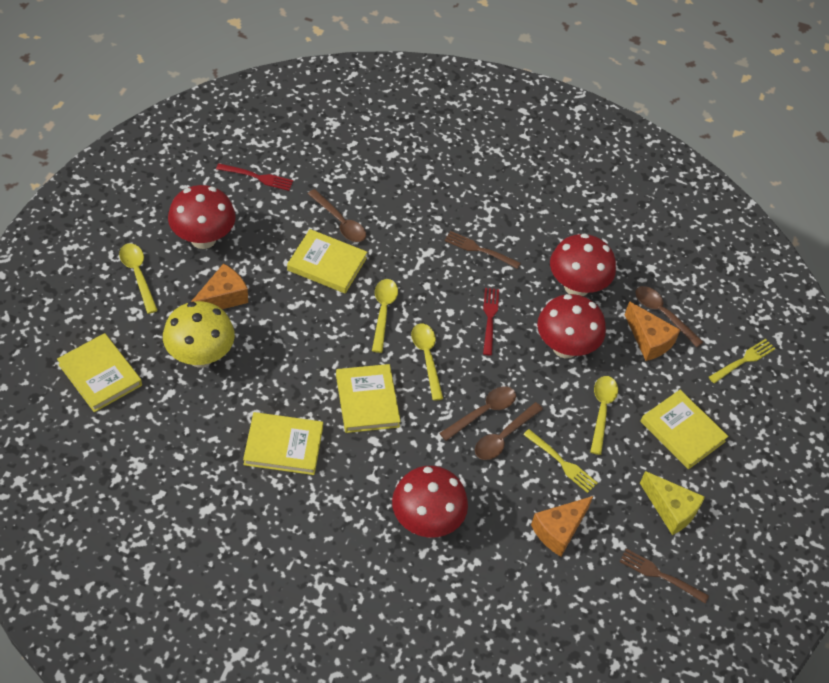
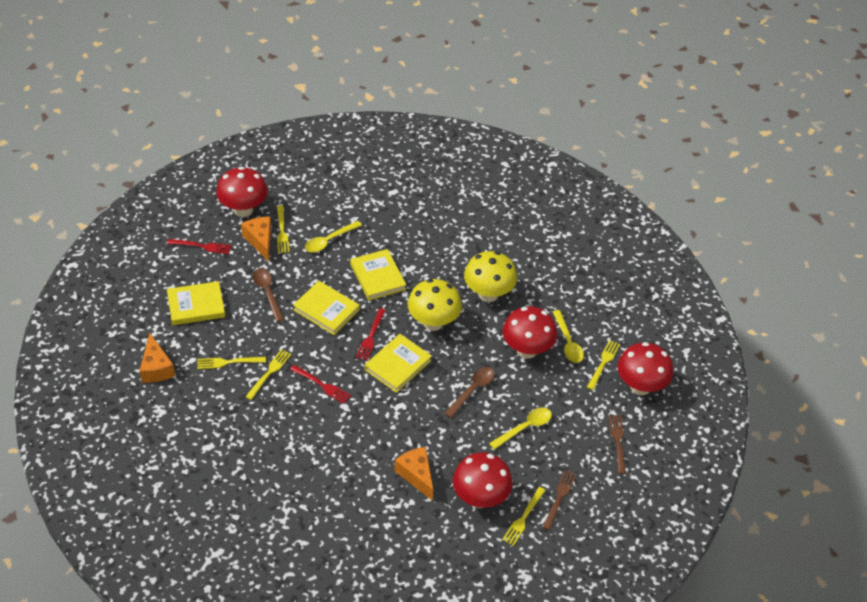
brown spoon: 4 -> 2
red fork: 2 -> 3
yellow book: 5 -> 4
yellow cheese: 1 -> 0
yellow fork: 2 -> 5
yellow mushroom: 1 -> 2
yellow spoon: 4 -> 3

